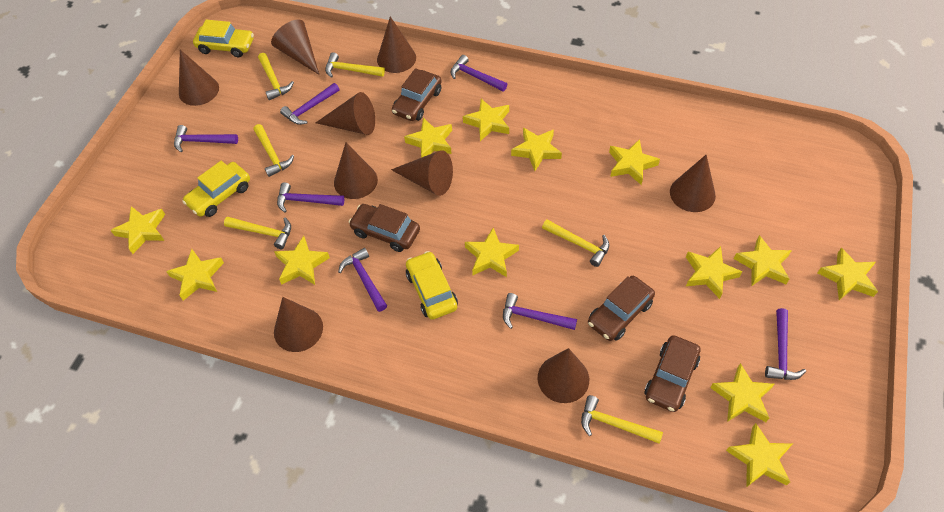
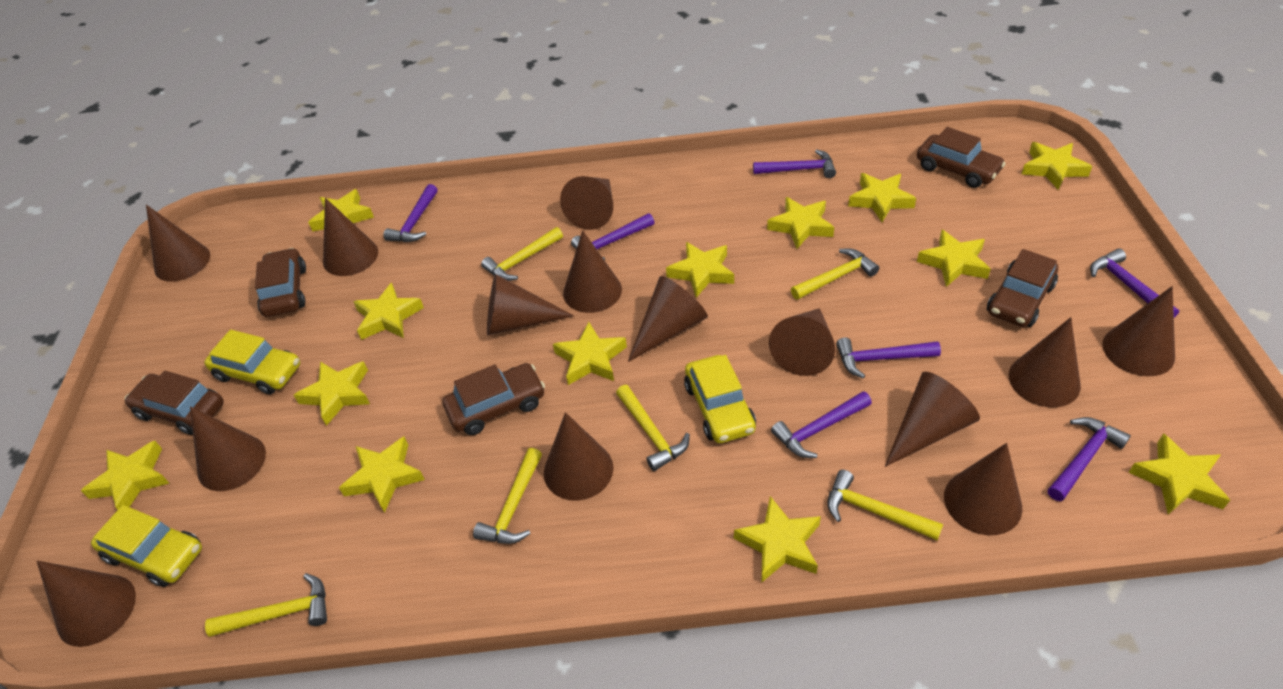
brown car: 4 -> 5
brown cone: 9 -> 14

